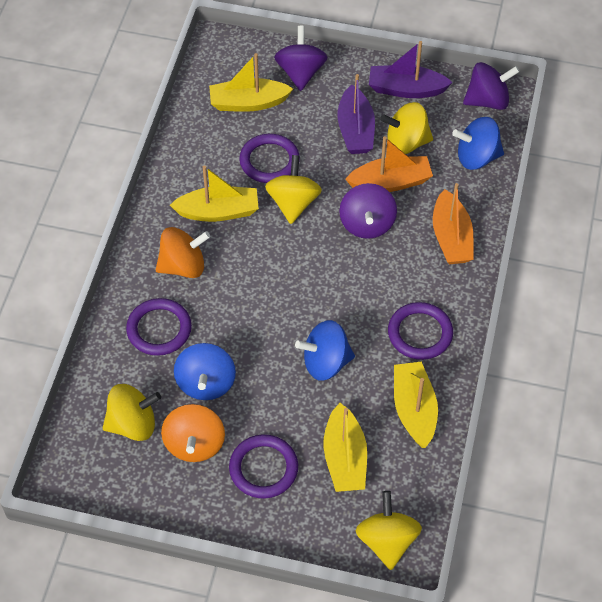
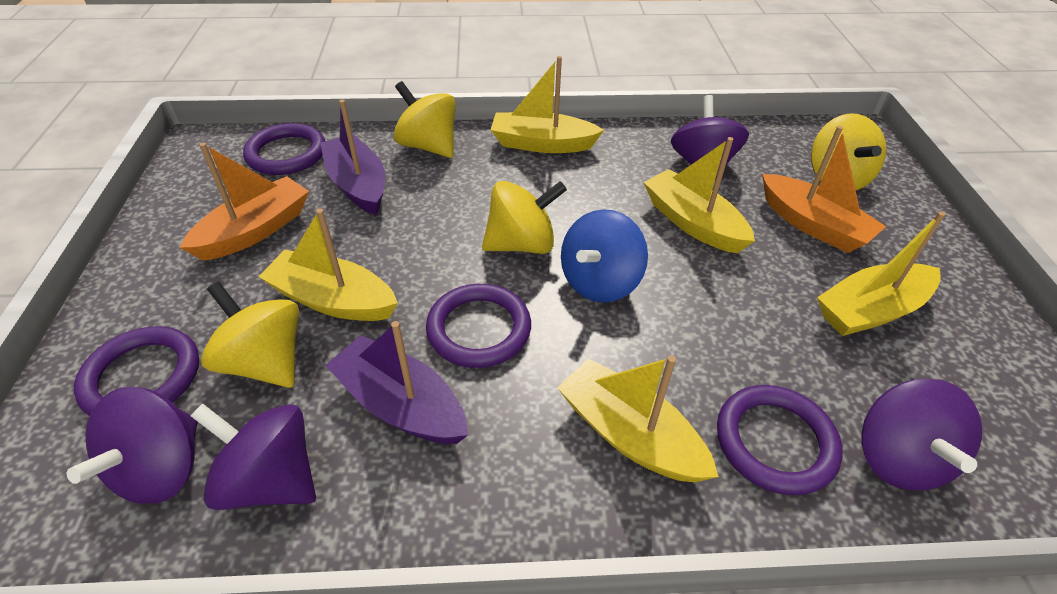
blue spinning top: 3 -> 1
orange spinning top: 2 -> 0
purple spinning top: 3 -> 4
yellow boat: 4 -> 5

